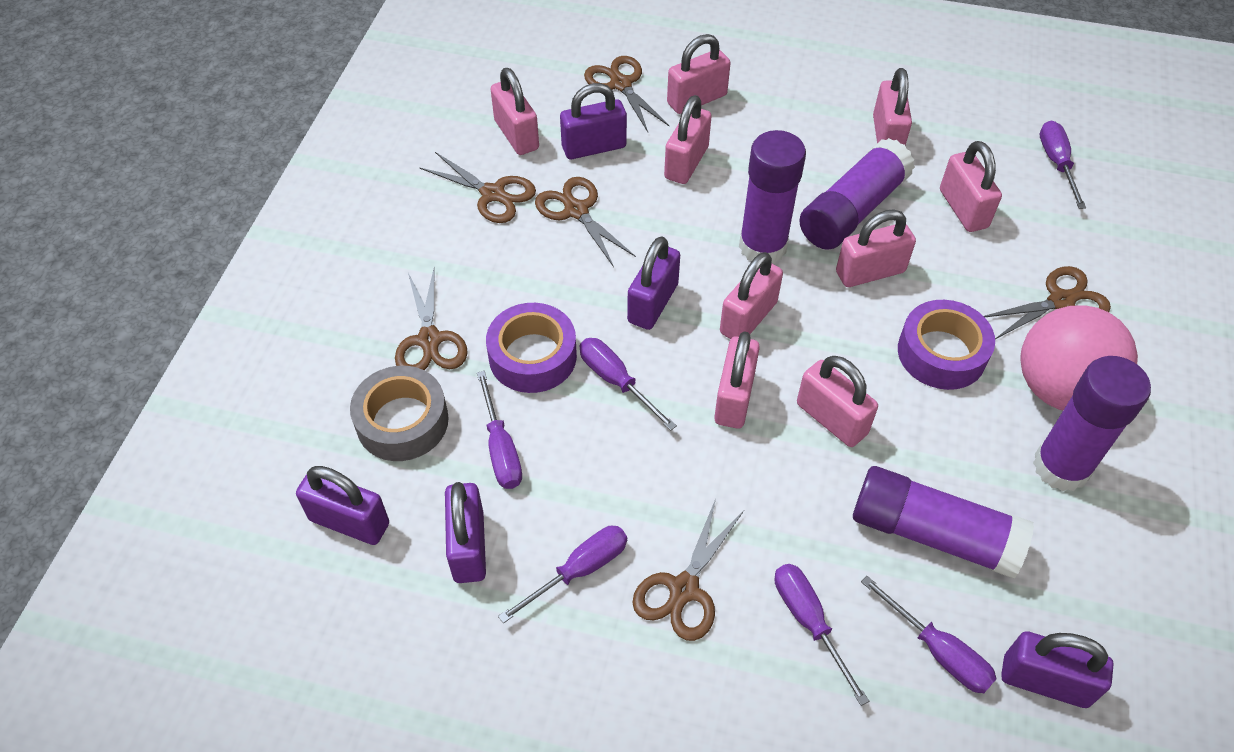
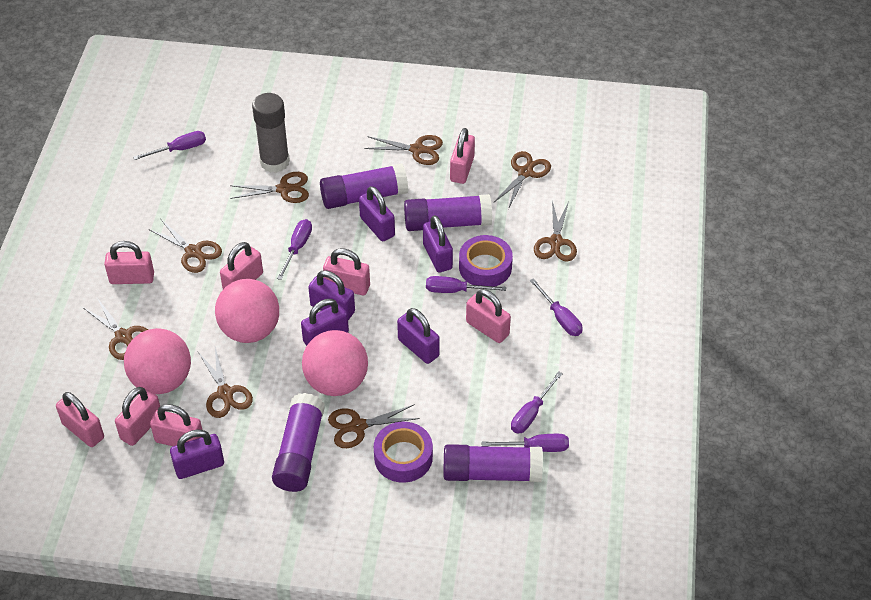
brown scissors: 6 -> 8
grey glue stick: 0 -> 1
grey tape: 1 -> 0
pink ball: 1 -> 3
pink padlock: 9 -> 8
purple padlock: 5 -> 6

